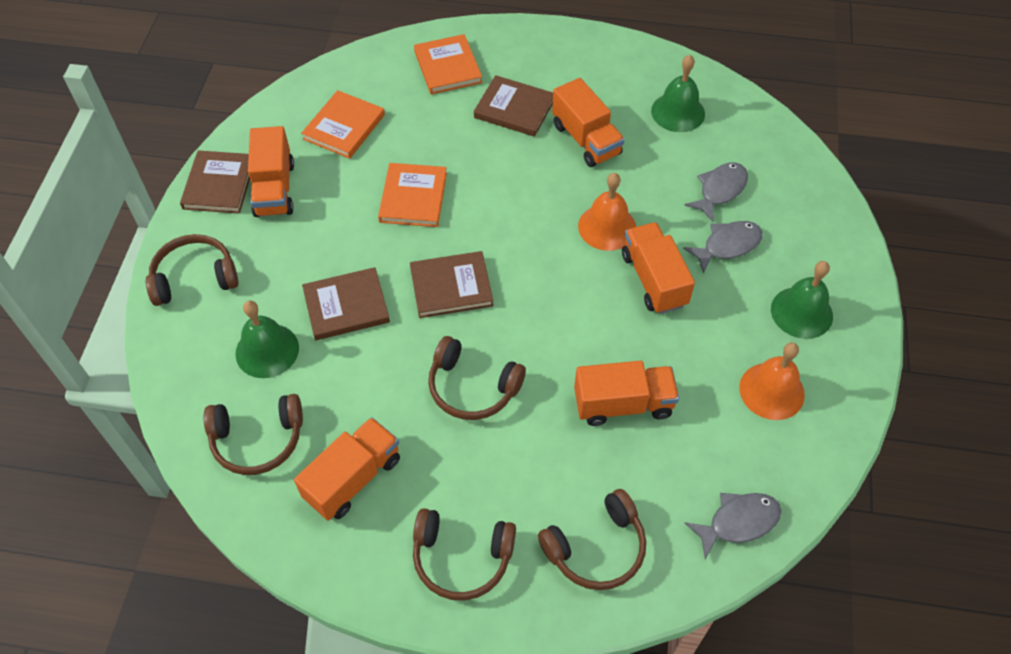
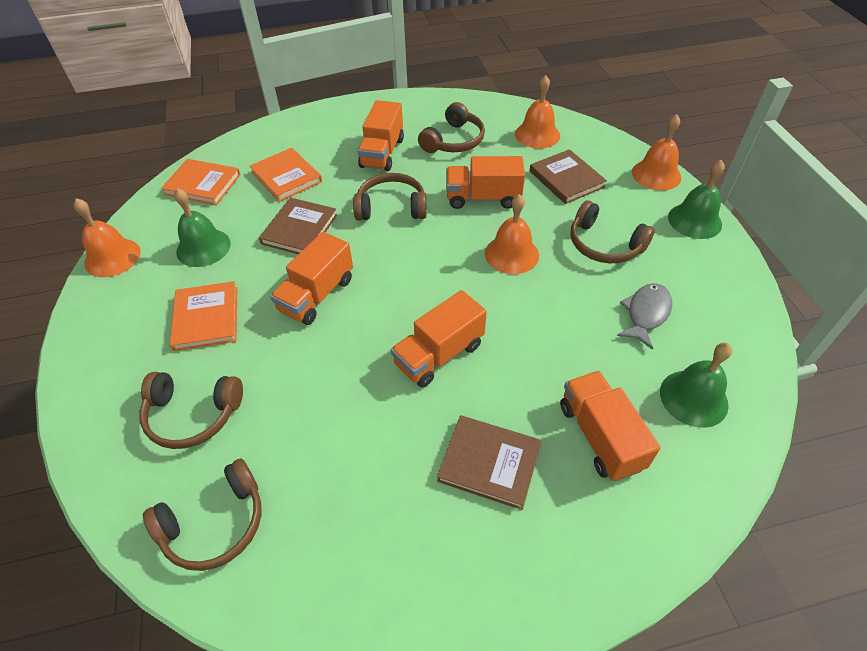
brown book: 4 -> 3
grey fish: 3 -> 1
orange bell: 2 -> 4

